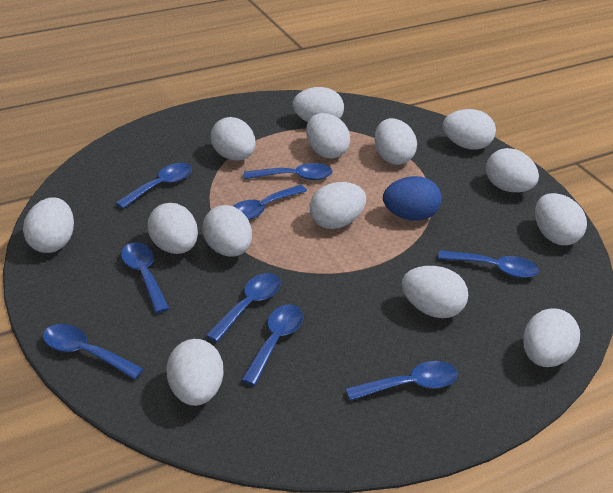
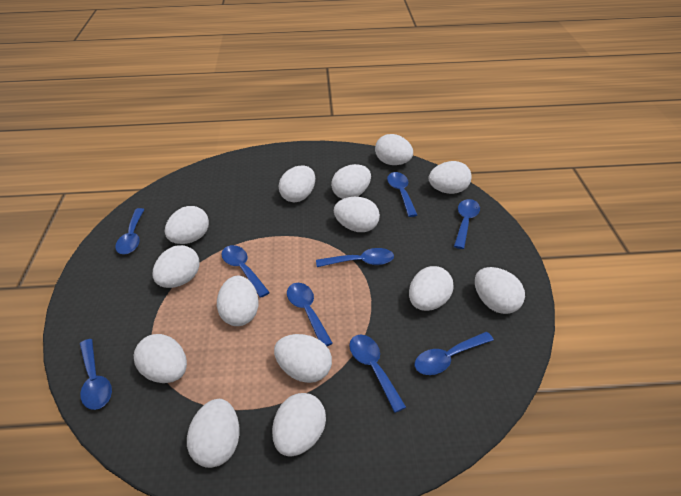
blue egg: 1 -> 0

